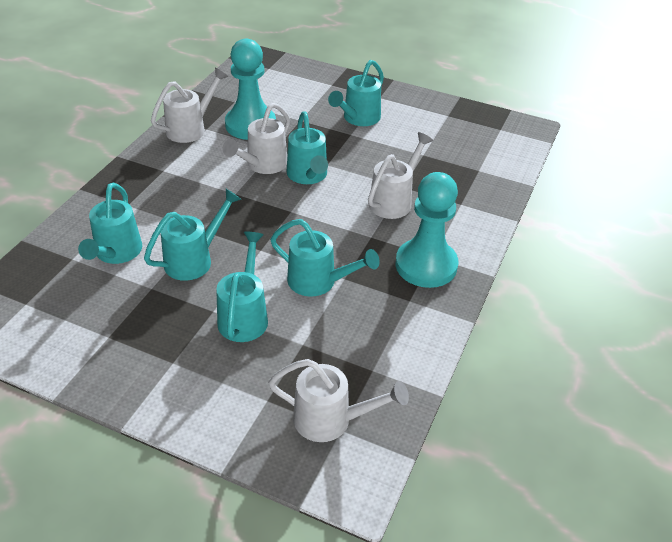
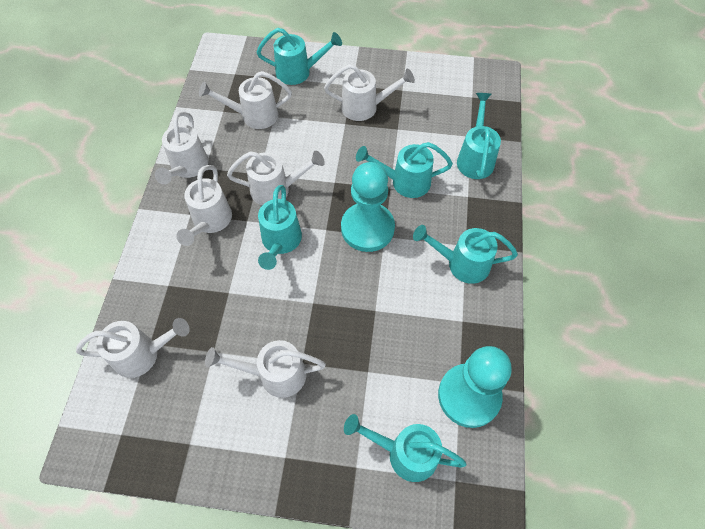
white watering can: 4 -> 7

